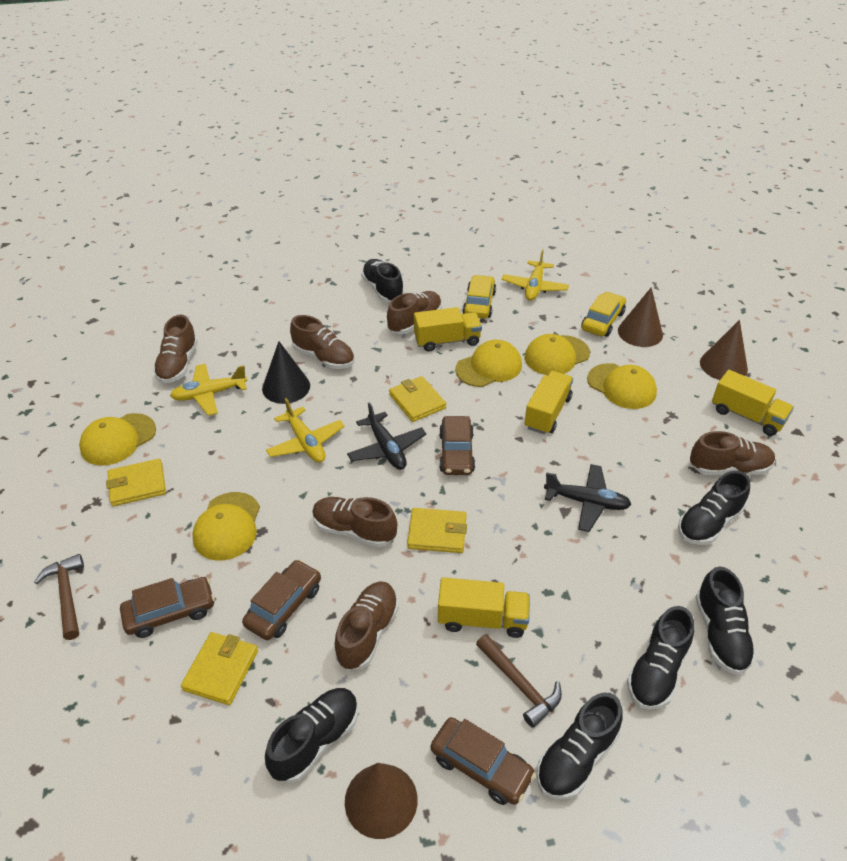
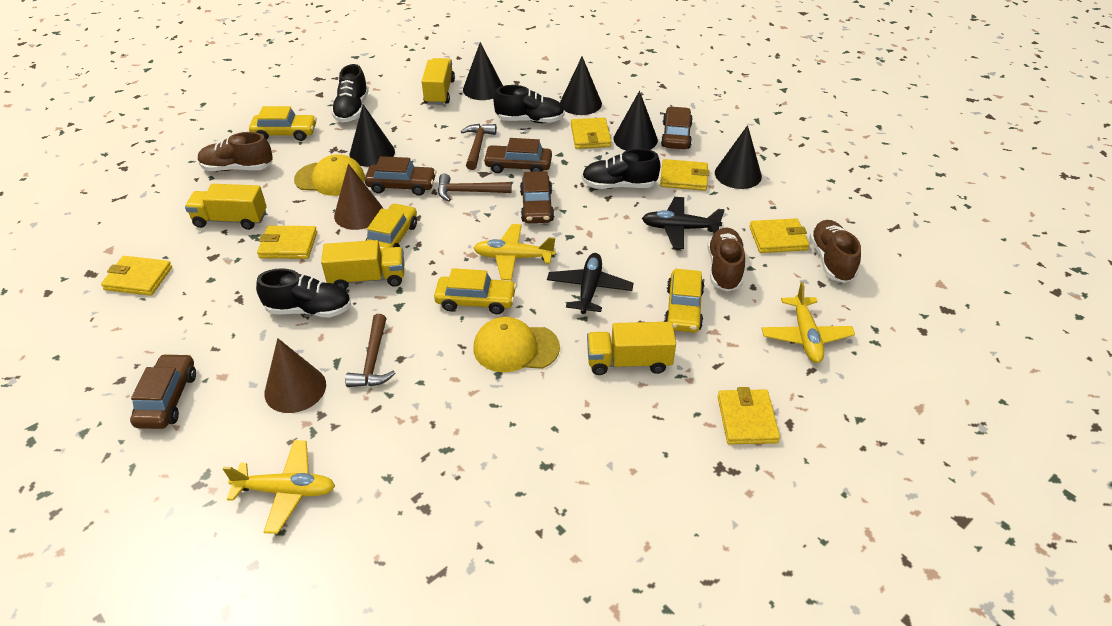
black cone: 1 -> 5
black shoe: 6 -> 4
brown car: 4 -> 5
brown cone: 3 -> 2
brown hammer: 2 -> 3
brown shoe: 6 -> 3
yellow cap: 5 -> 2
yellow car: 2 -> 4
yellow wallet: 4 -> 6

